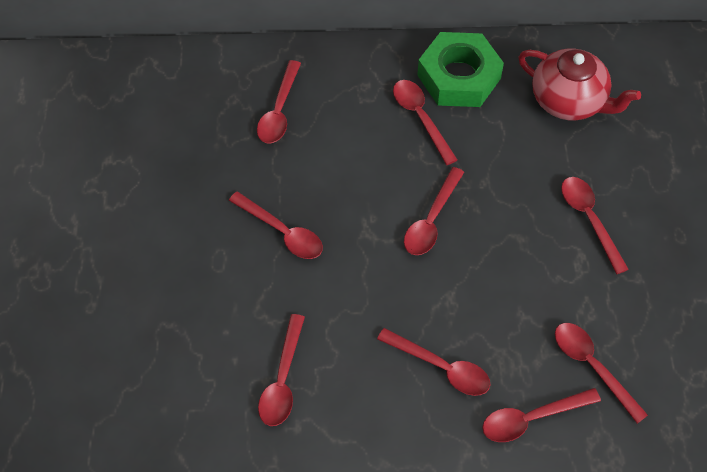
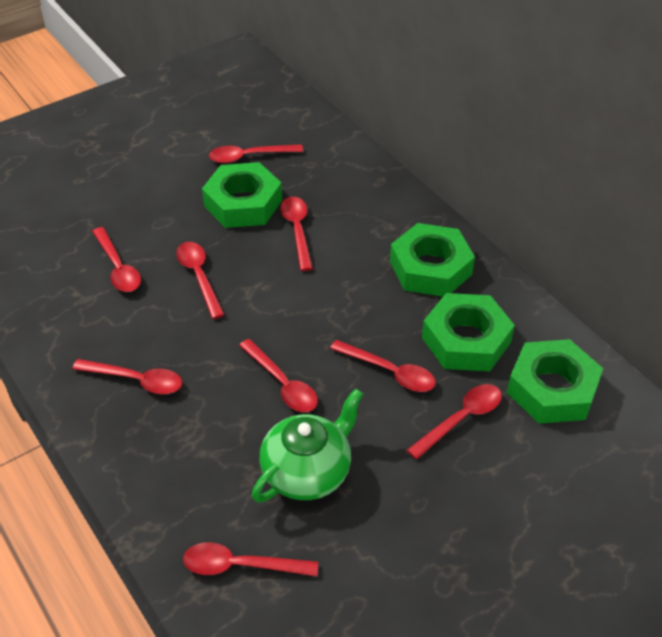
green nut: 1 -> 4
green teapot: 0 -> 1
red teapot: 1 -> 0

